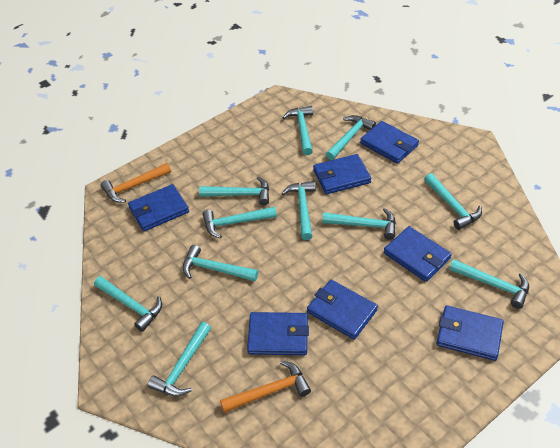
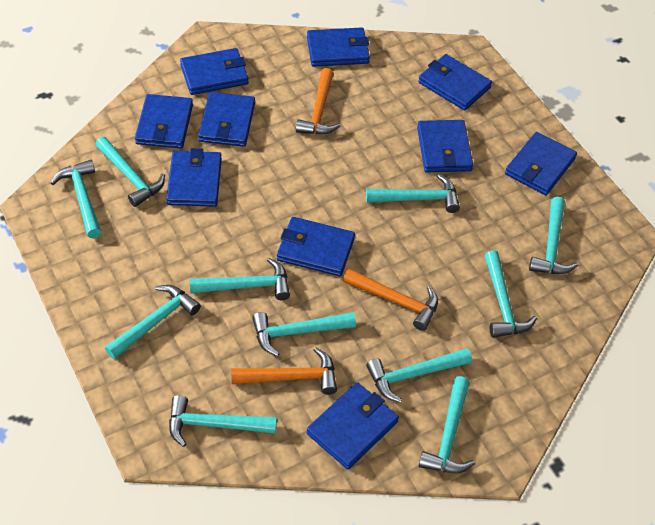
blue wallet: 7 -> 10
orange hammer: 2 -> 3

